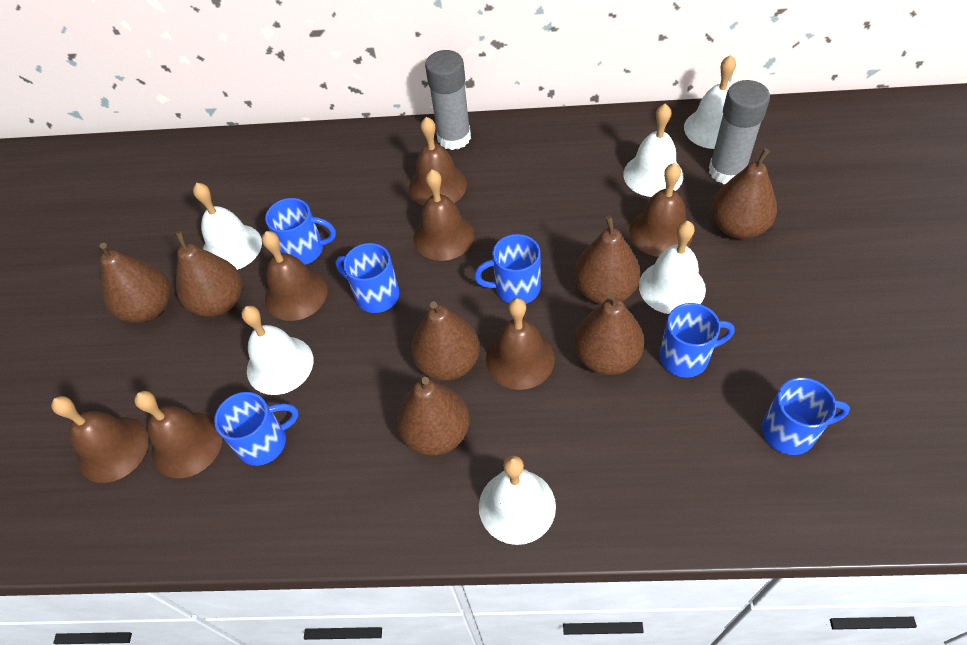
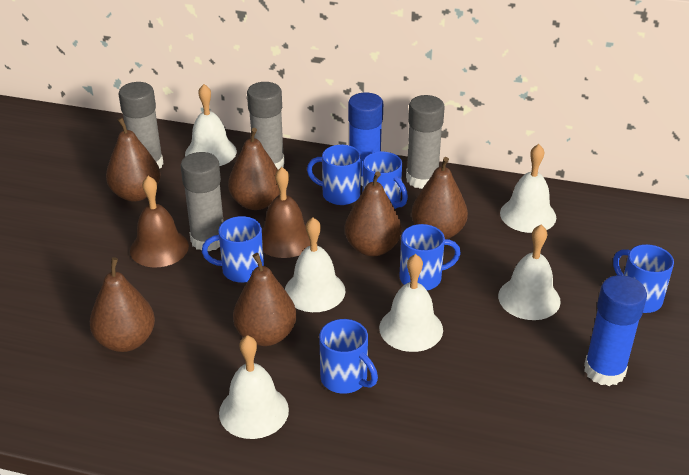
blue glue stick: 0 -> 2
brown bell: 7 -> 2
brown pear: 7 -> 6
grey glue stick: 2 -> 4

